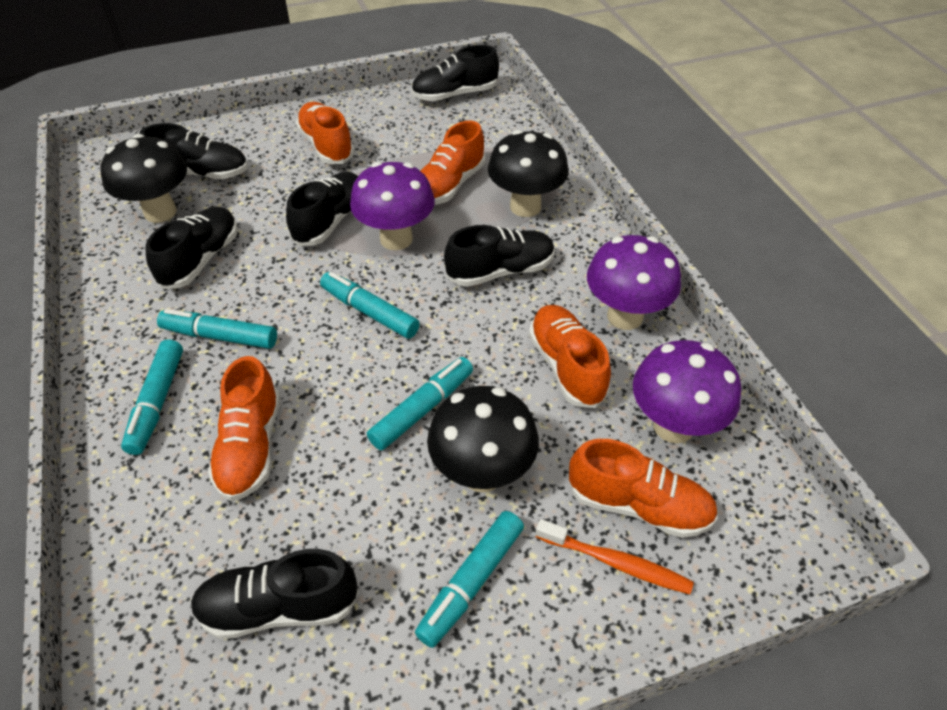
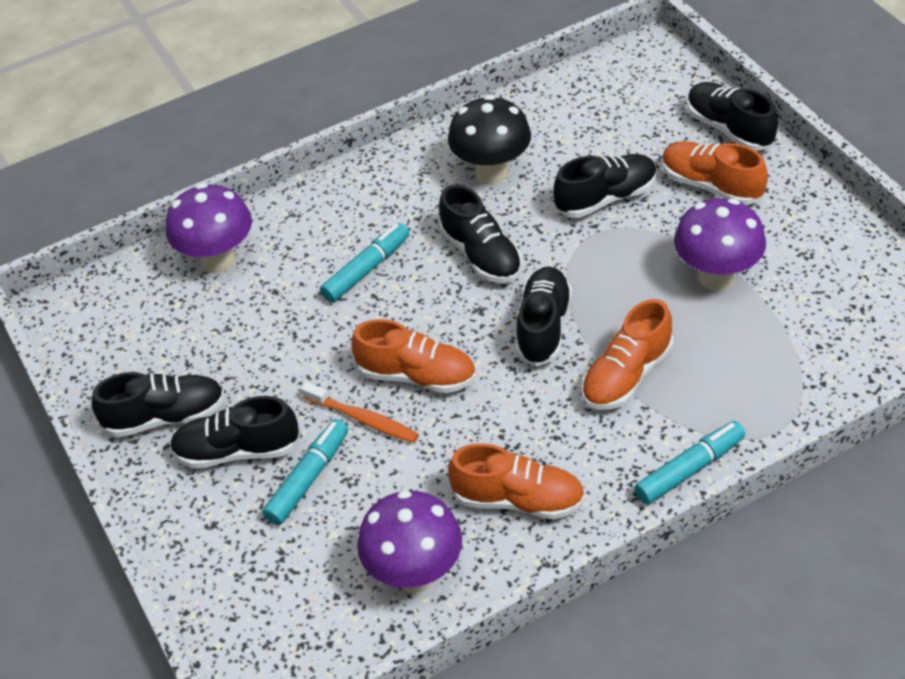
black mushroom: 3 -> 1
orange shoe: 5 -> 4
turquoise marker: 5 -> 3

